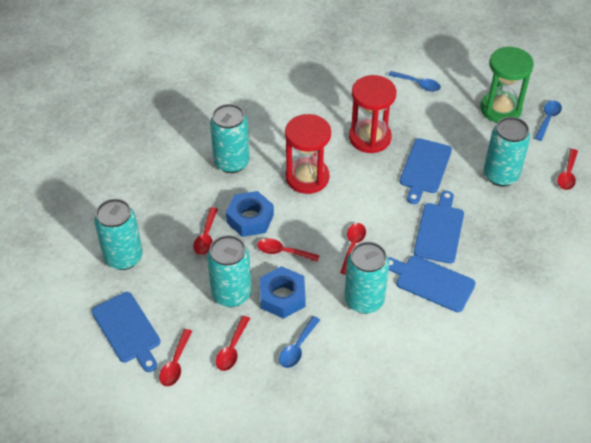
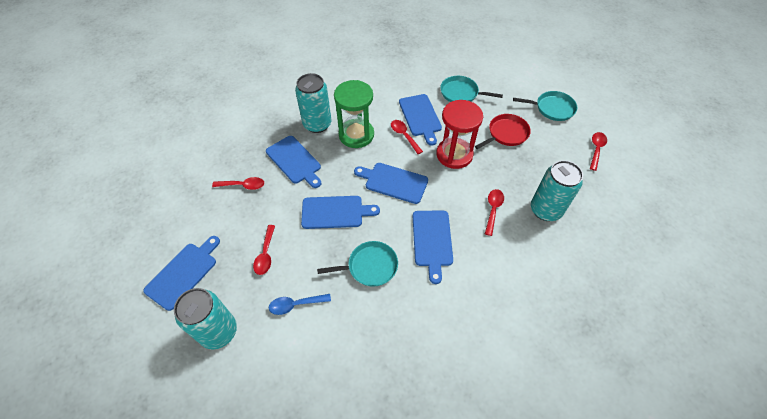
blue cutting board: 4 -> 6
blue nut: 2 -> 0
blue spoon: 3 -> 1
red hourglass: 2 -> 1
red pan: 0 -> 1
red spoon: 6 -> 5
turquoise can: 5 -> 3
turquoise pan: 0 -> 3

